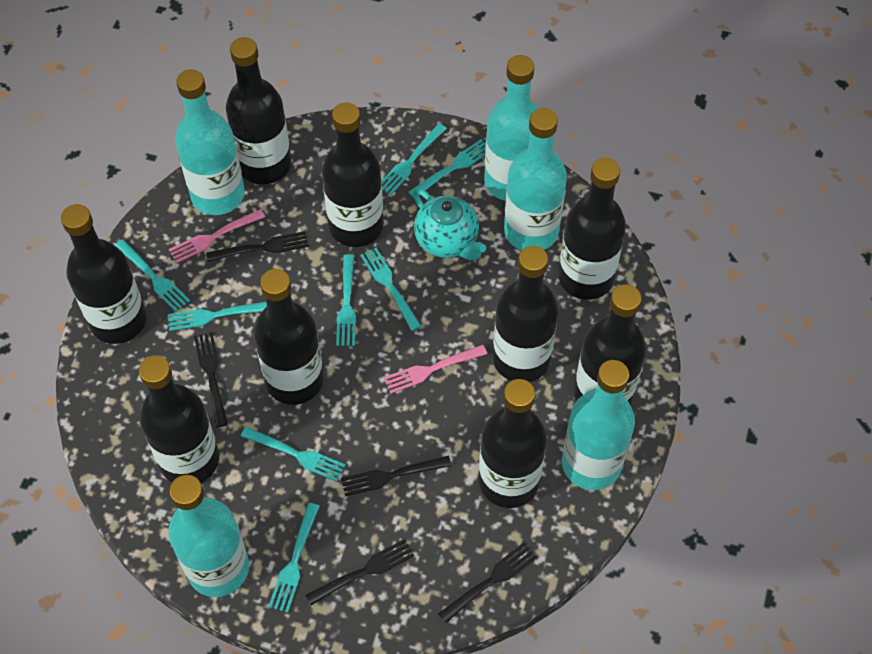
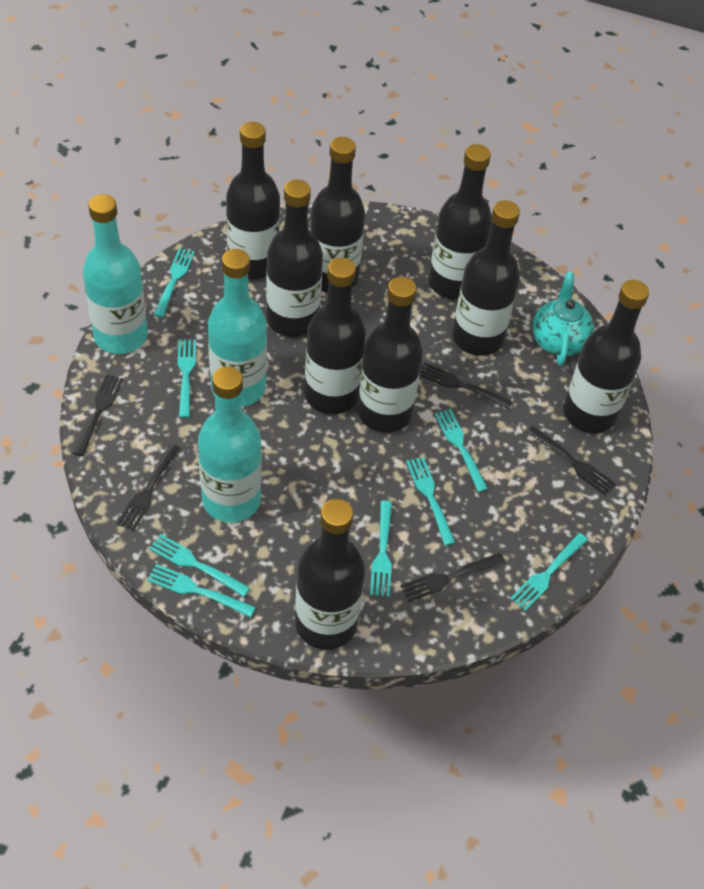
pink fork: 2 -> 0
turquoise bottle: 5 -> 3

